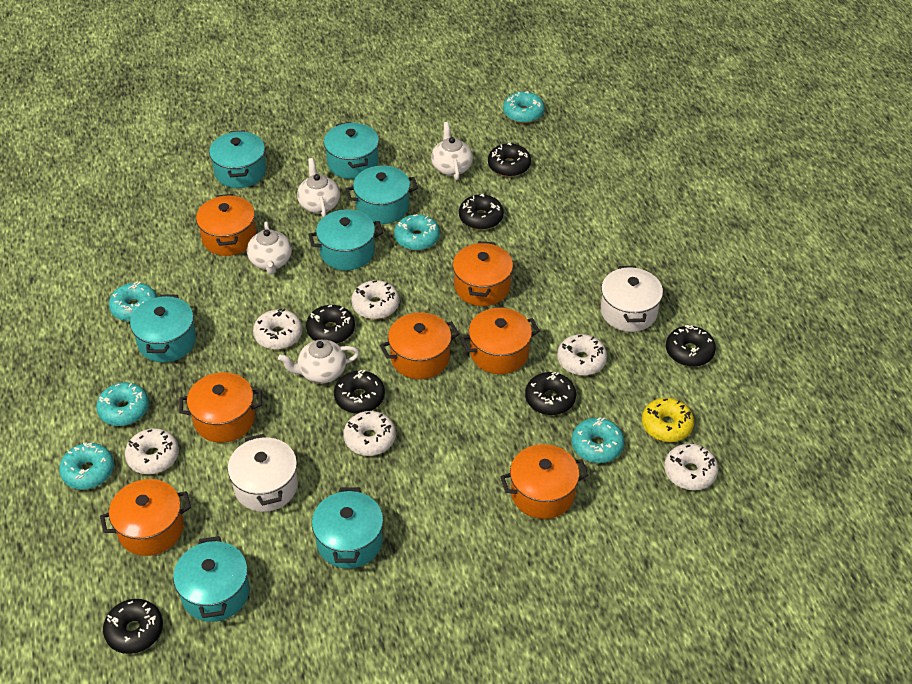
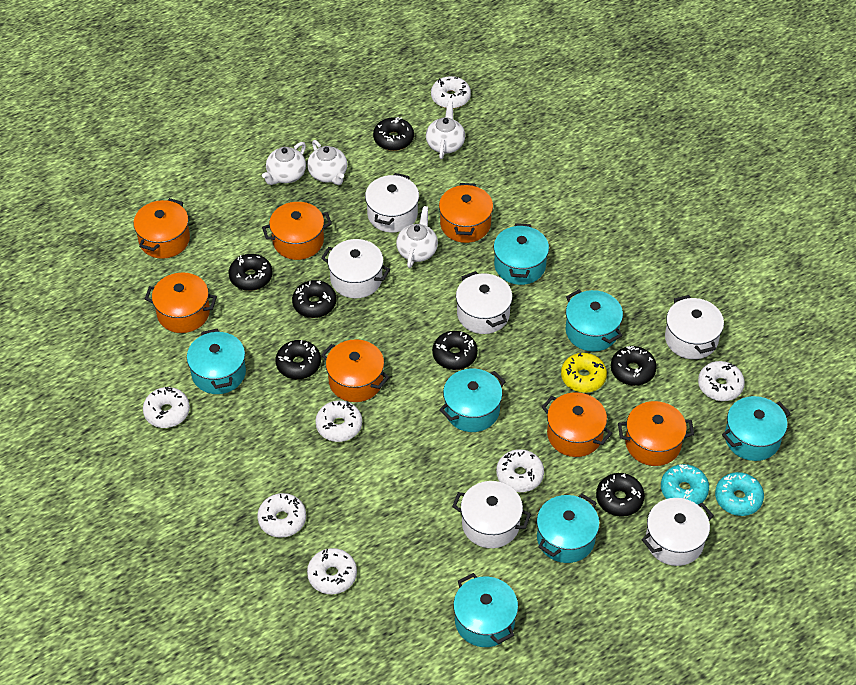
turquoise donut: 6 -> 2
white donut: 6 -> 7
white pot: 2 -> 6

